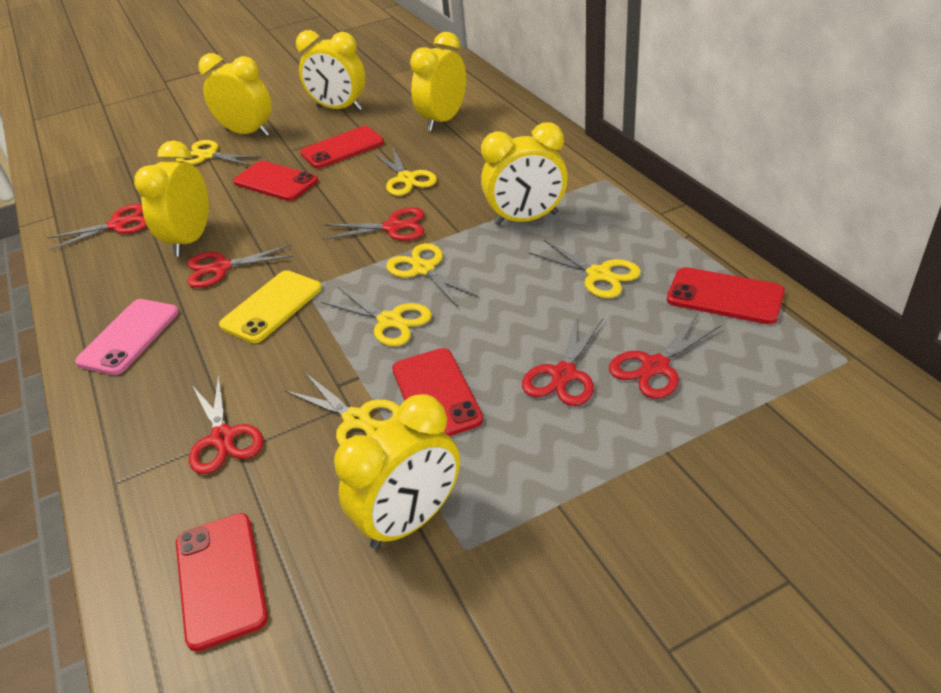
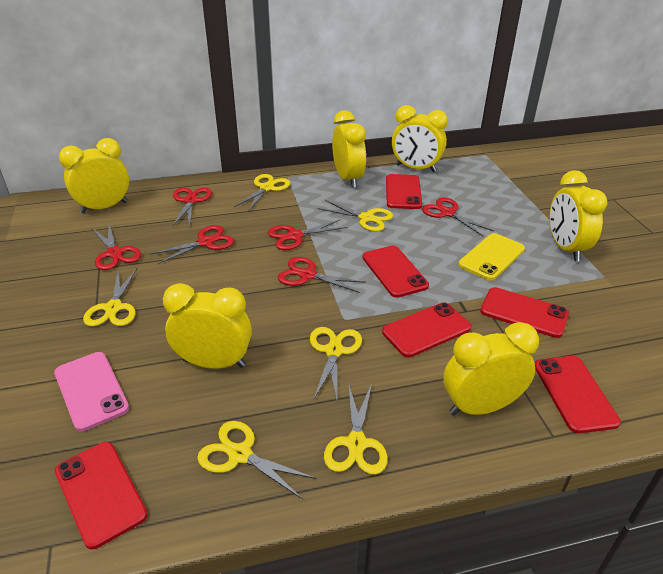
red phone: 5 -> 6

